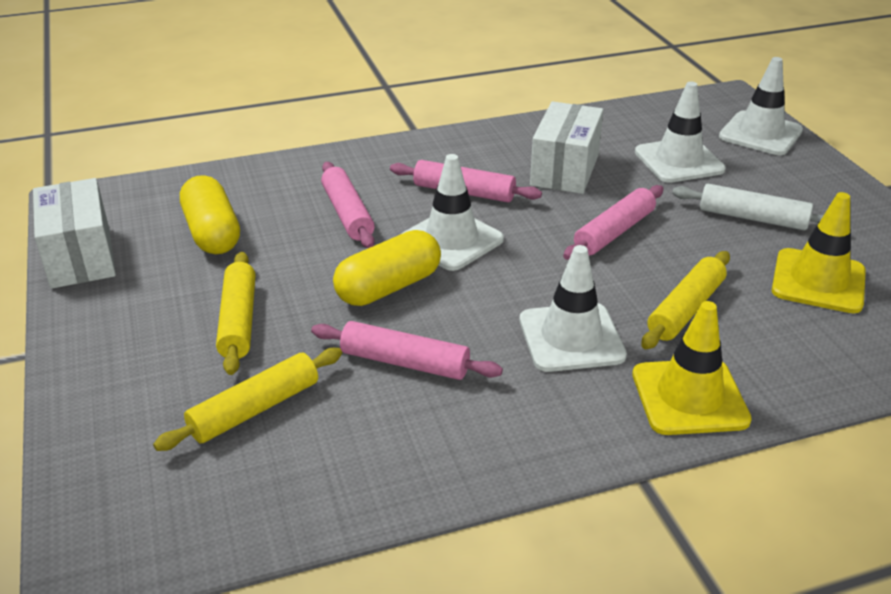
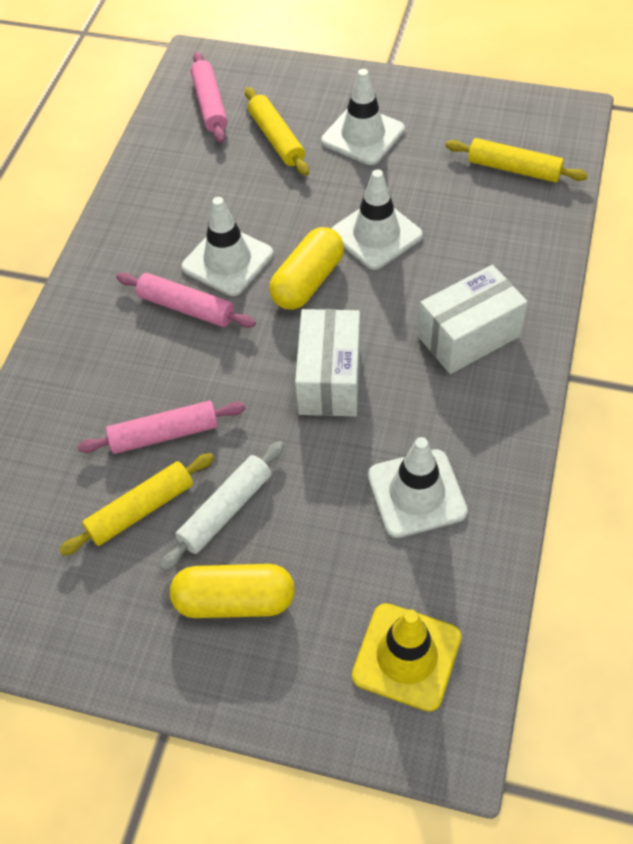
pink rolling pin: 4 -> 3
yellow traffic cone: 2 -> 1

